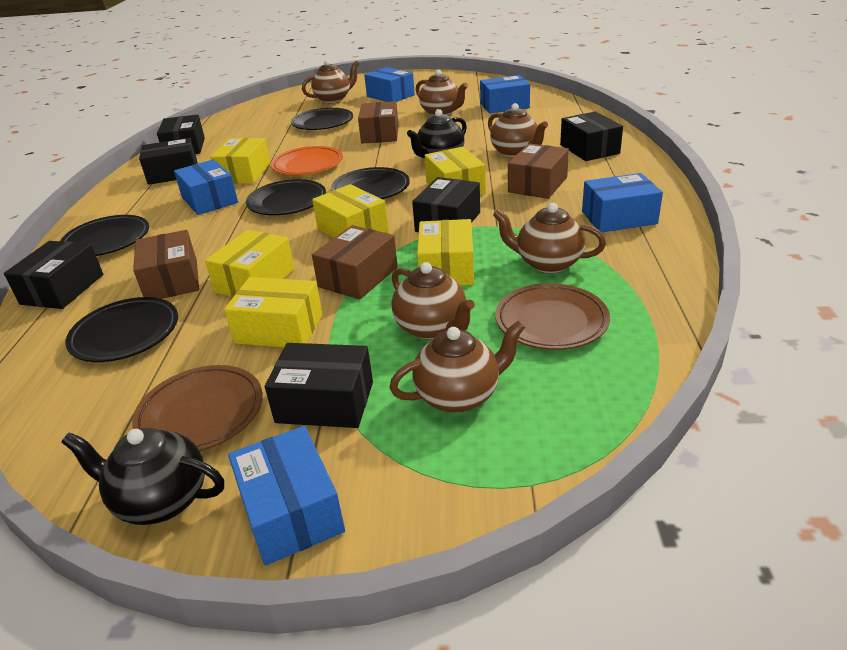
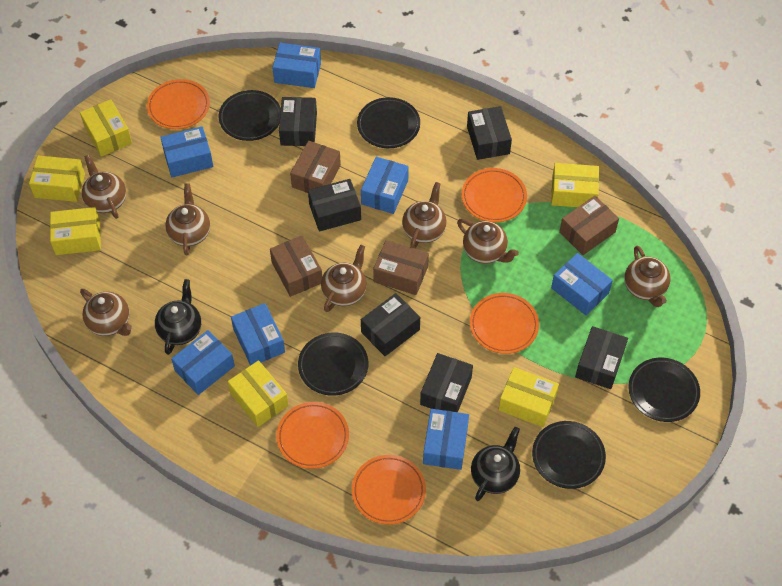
blue box: 5 -> 7
brown plate: 2 -> 0
brown teapot: 6 -> 7
orange plate: 1 -> 5

